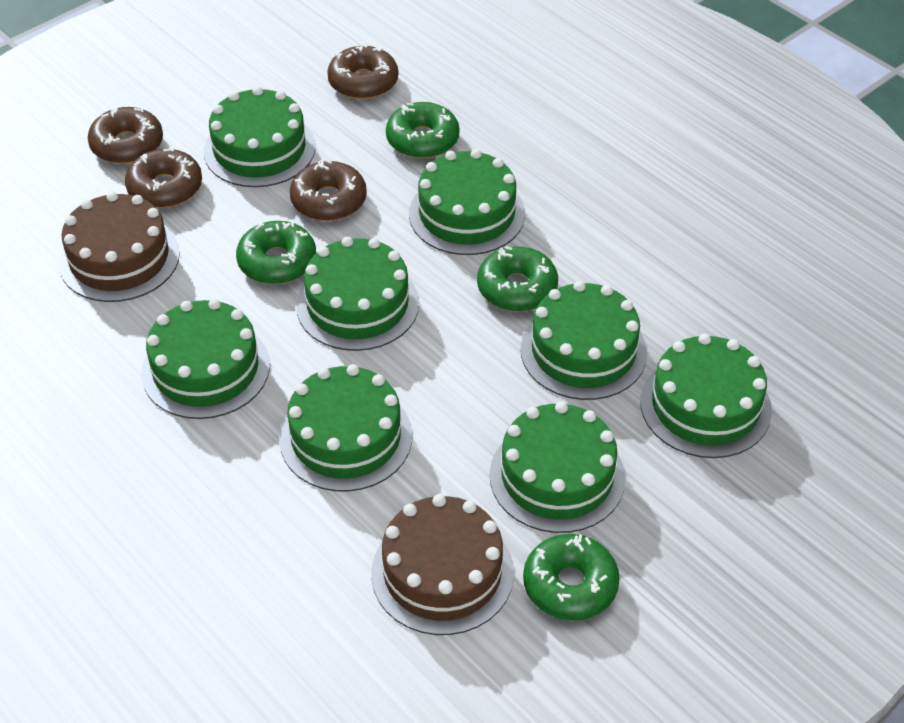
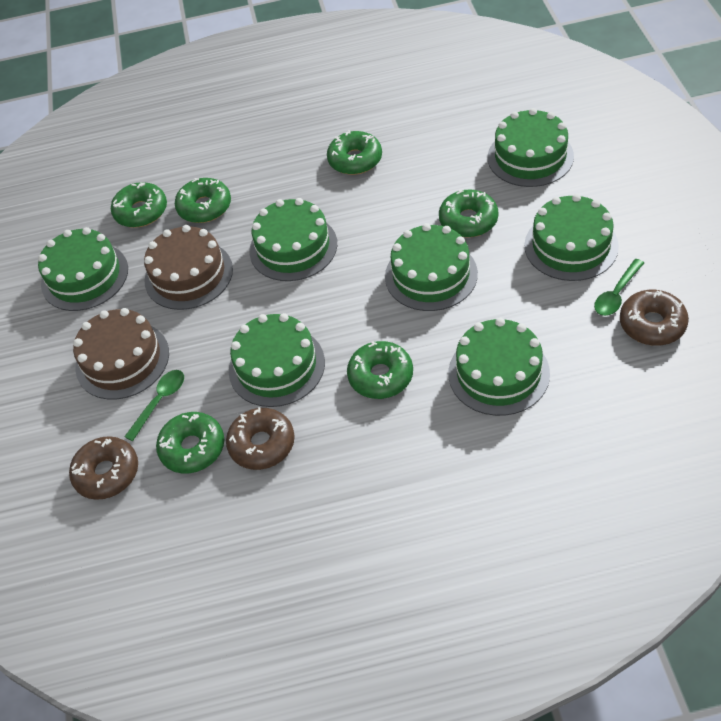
brown donut: 4 -> 3
green cake: 8 -> 7
green donut: 4 -> 6
green spoon: 0 -> 2

